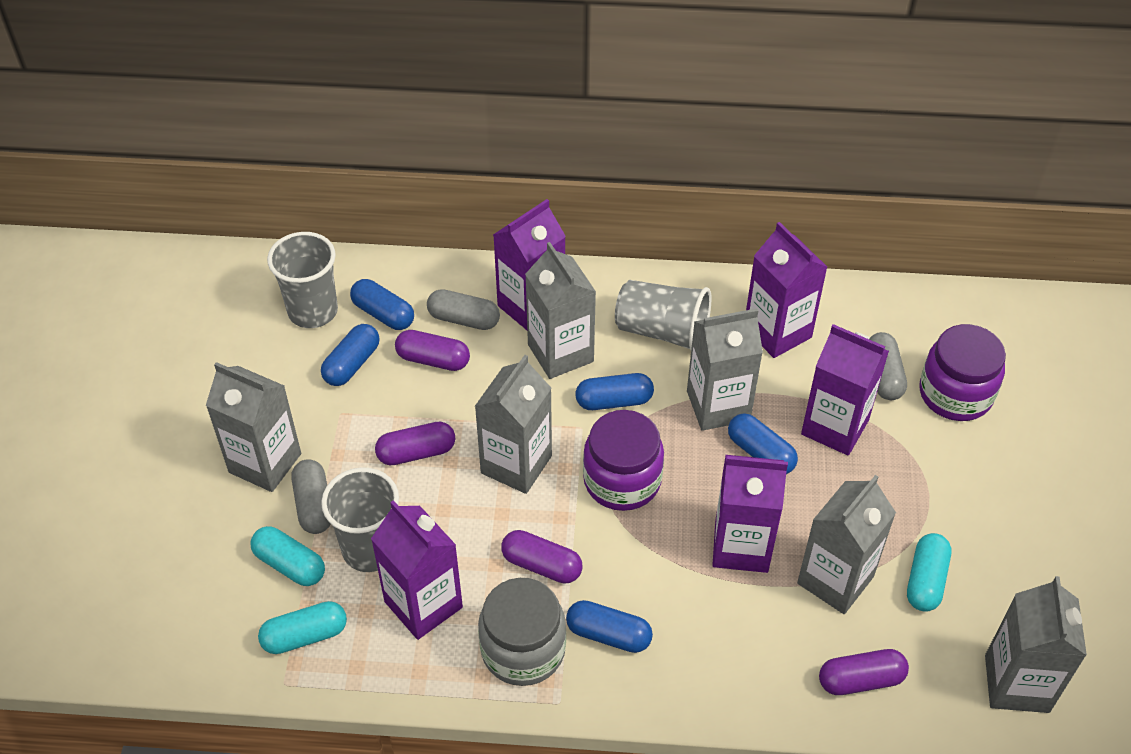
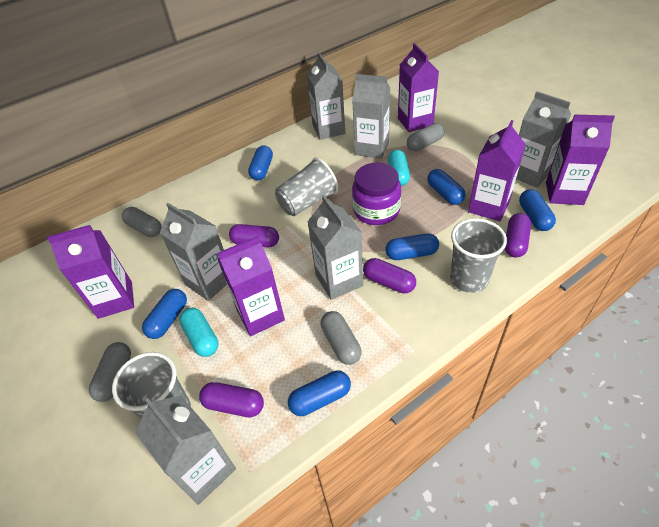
blue capsule: 5 -> 6
grey capsule: 3 -> 4
grey jar: 1 -> 0
purple jar: 2 -> 1
turquoise capsule: 3 -> 2

